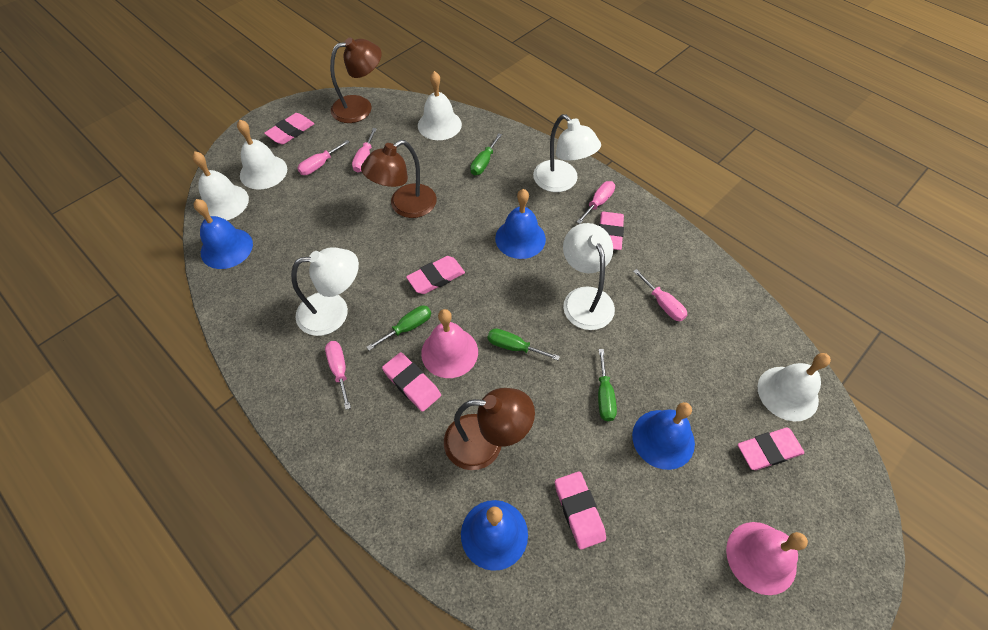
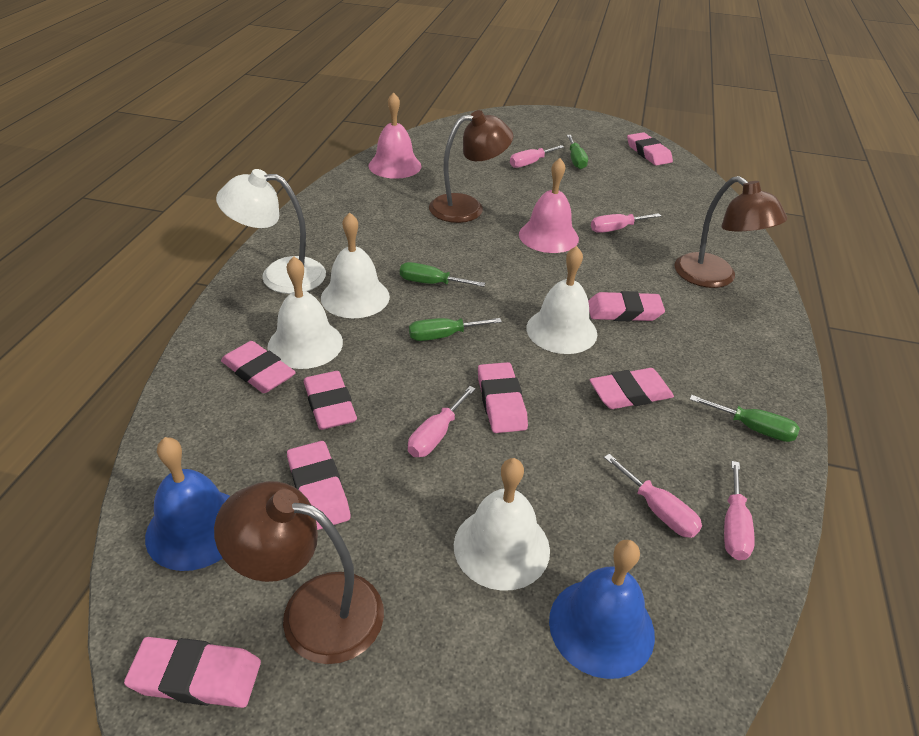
blue bell: 4 -> 2
pink eraser: 6 -> 8
white lamp: 3 -> 1

